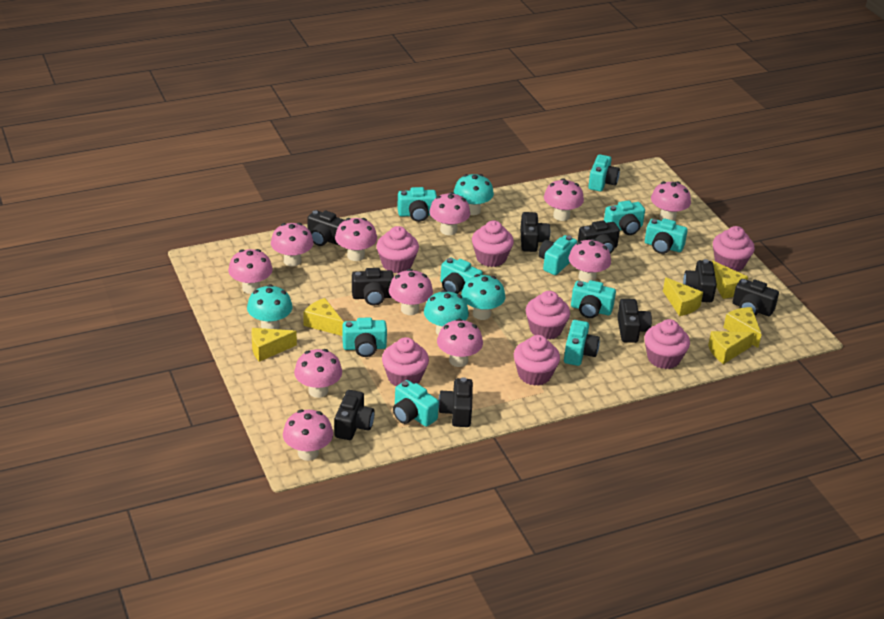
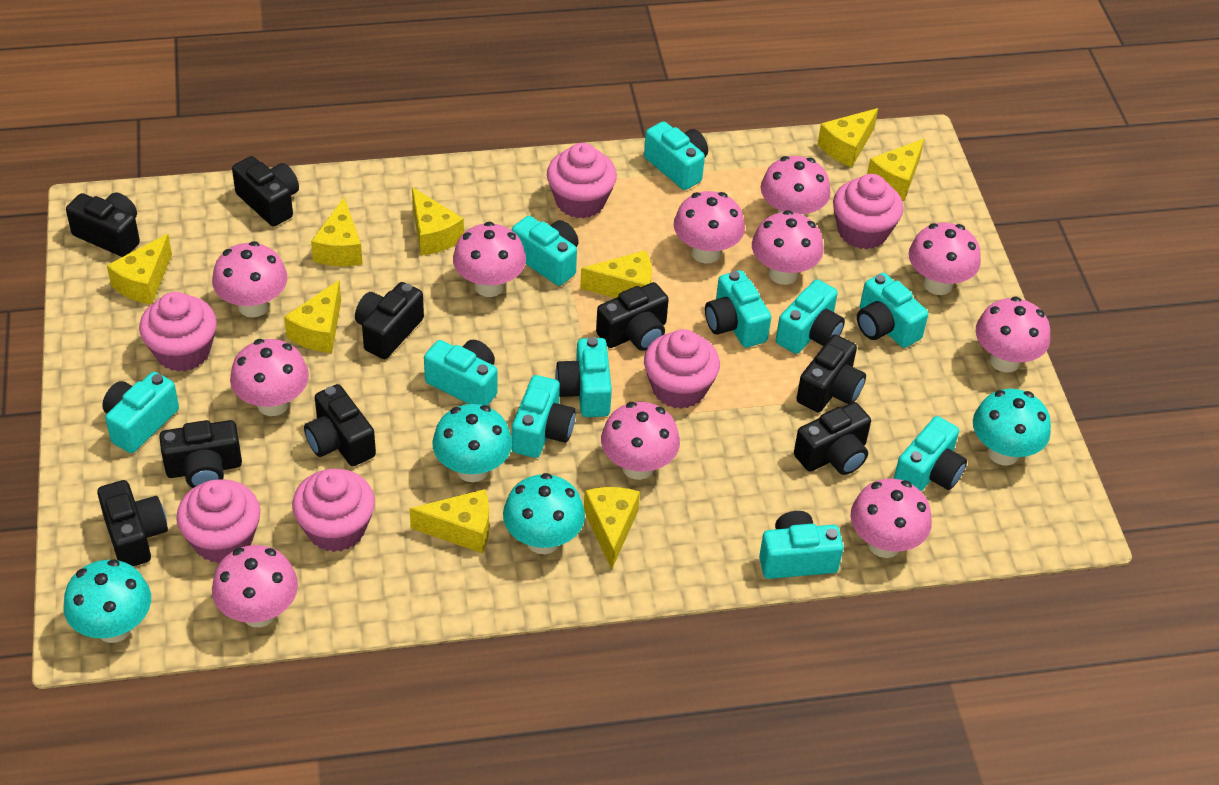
pink cupcake: 7 -> 6
turquoise camera: 10 -> 11
yellow cheese: 6 -> 9

